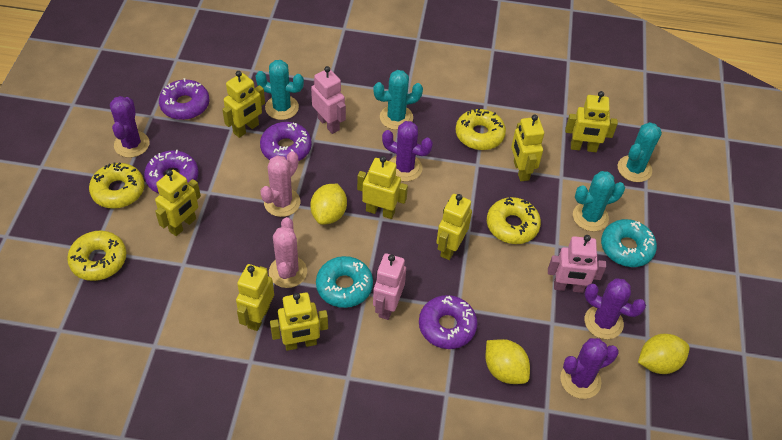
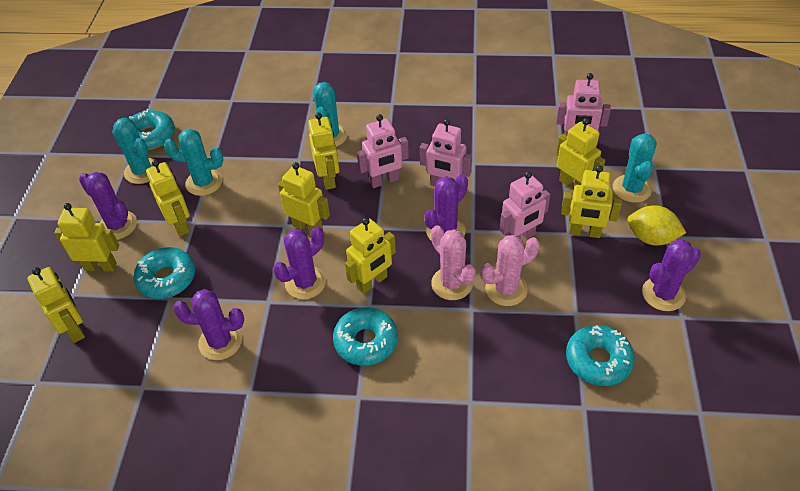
pink robot: 3 -> 4
purple cactus: 4 -> 5
purple donut: 4 -> 0
turquoise donut: 2 -> 4
yellow donut: 4 -> 0
yellow lemon: 3 -> 1

